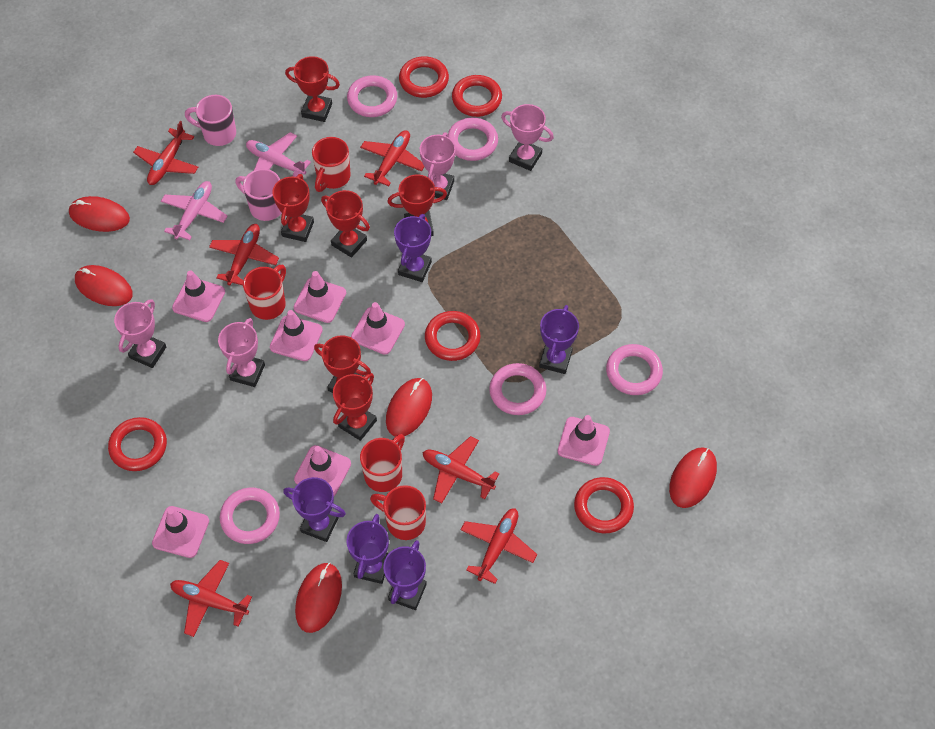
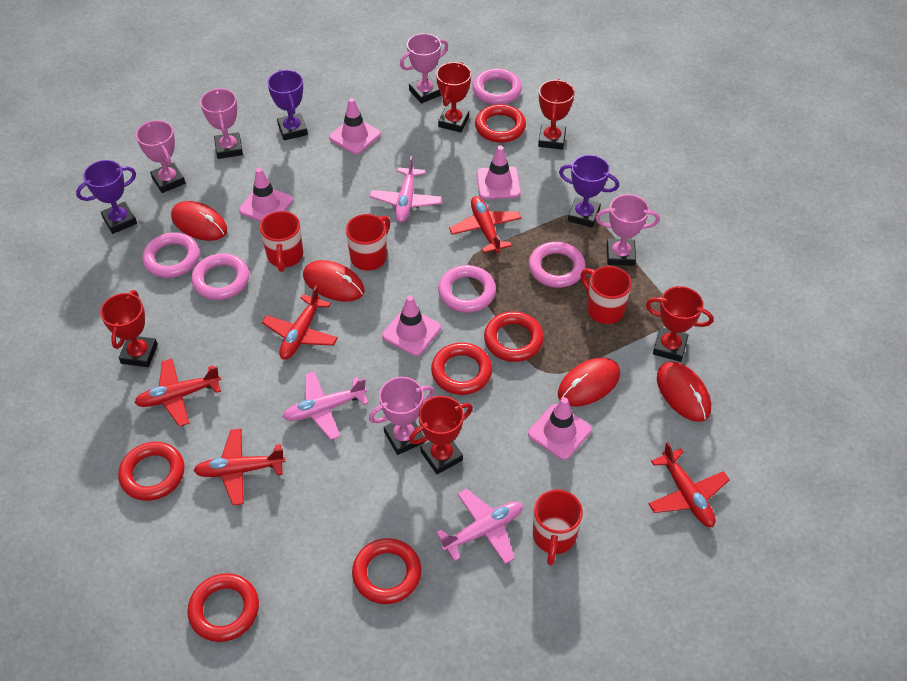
pink mug: 2 -> 0
pink plane: 2 -> 3
pink traffic cone: 7 -> 5
pink trophy: 4 -> 5
purple trophy: 5 -> 3
red mouse: 5 -> 4
red plane: 6 -> 5
red ring: 5 -> 6
red trophy: 6 -> 5

